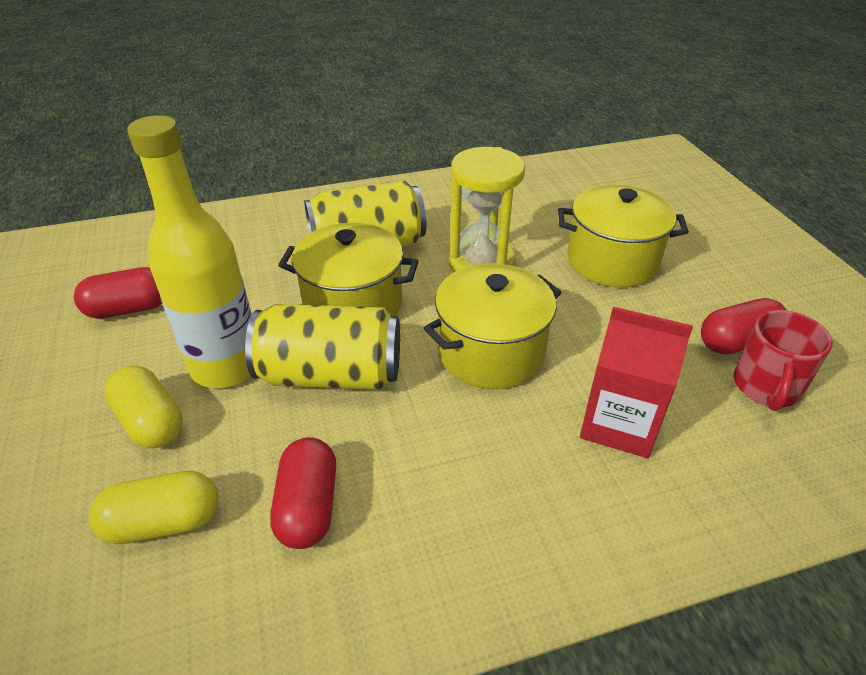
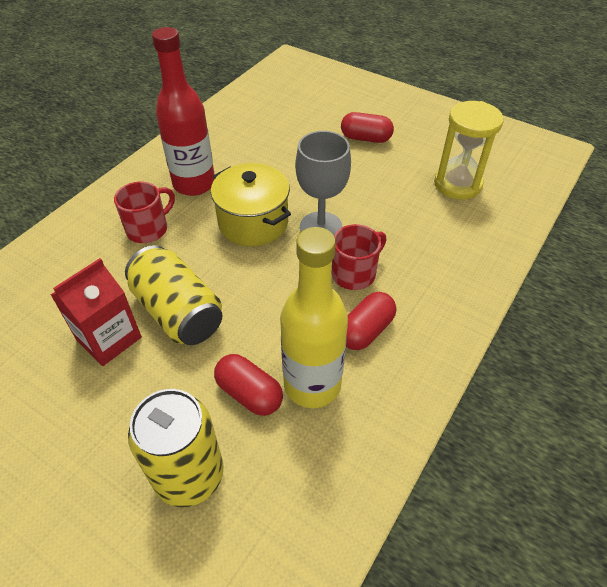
grey goblet: 0 -> 1
red bottle: 0 -> 1
red mug: 1 -> 2
yellow capsule: 2 -> 0
yellow pot: 3 -> 1

